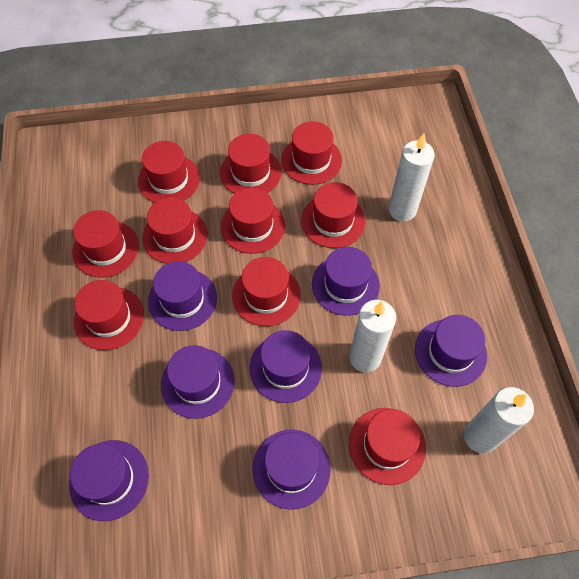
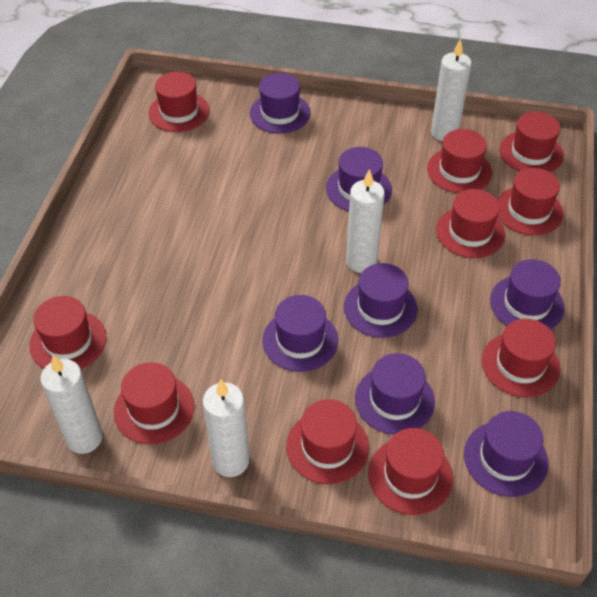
white candle: 3 -> 4

